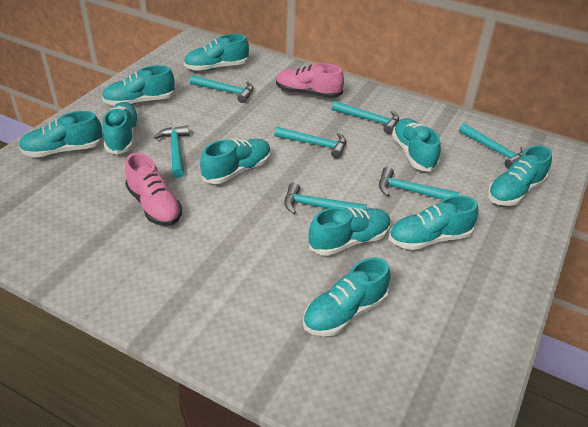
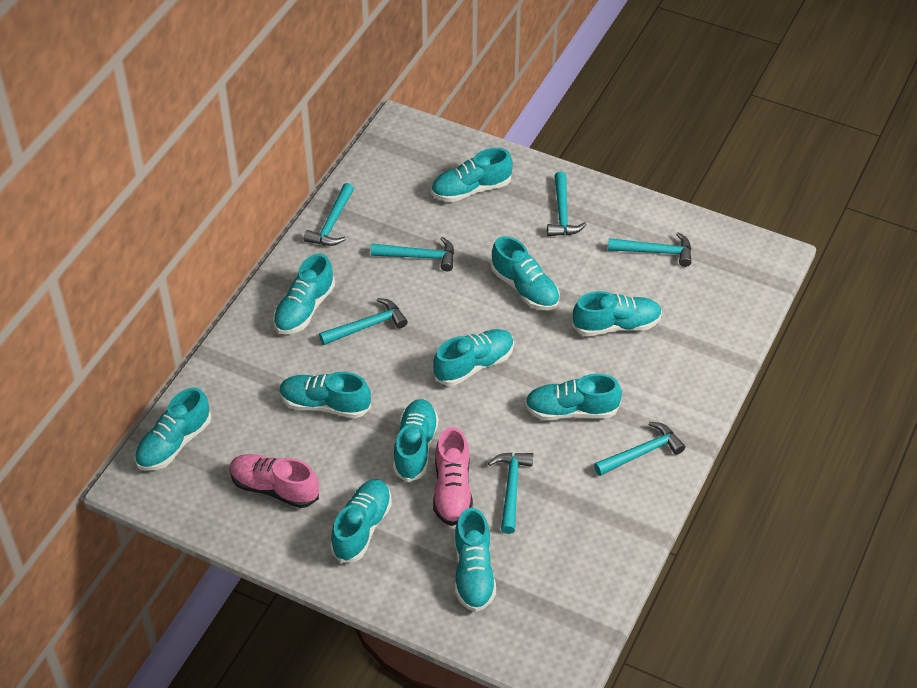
turquoise shoe: 10 -> 11

